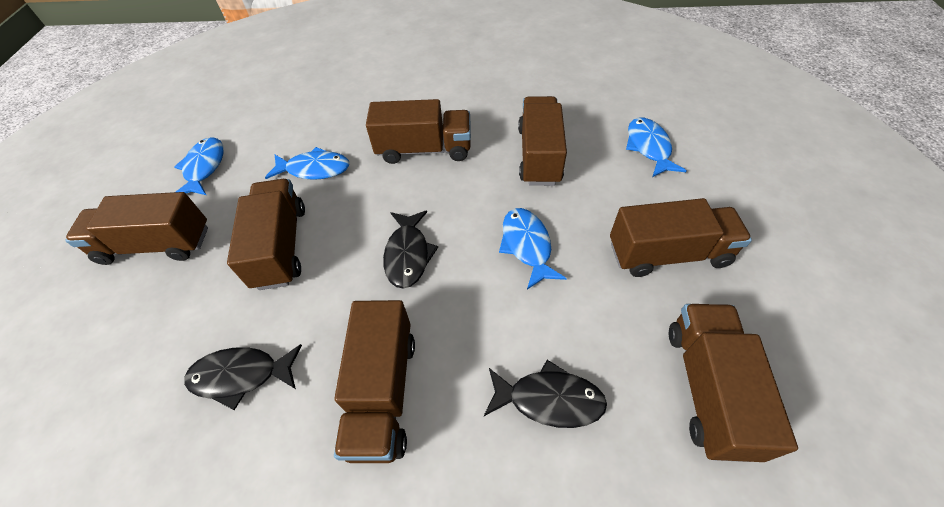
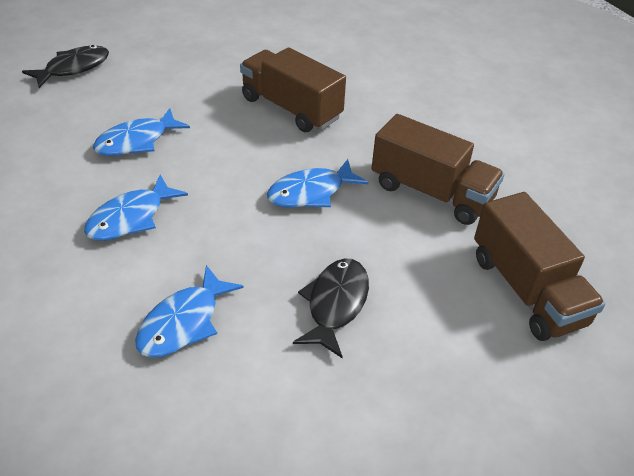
black fish: 3 -> 2
brown truck: 7 -> 3

